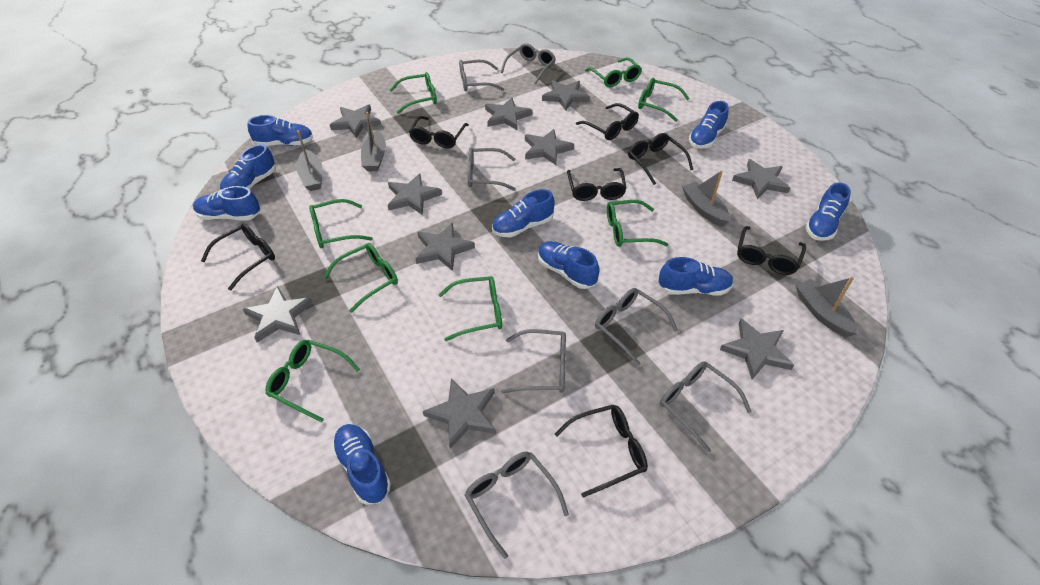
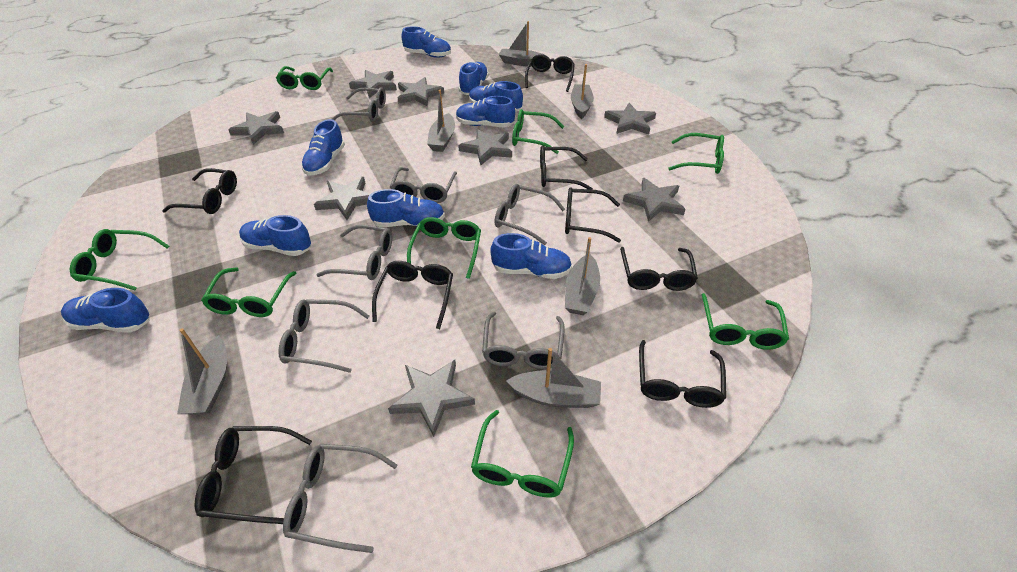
black glasses: 7 -> 8
grey boat: 4 -> 6
grey star: 10 -> 8

